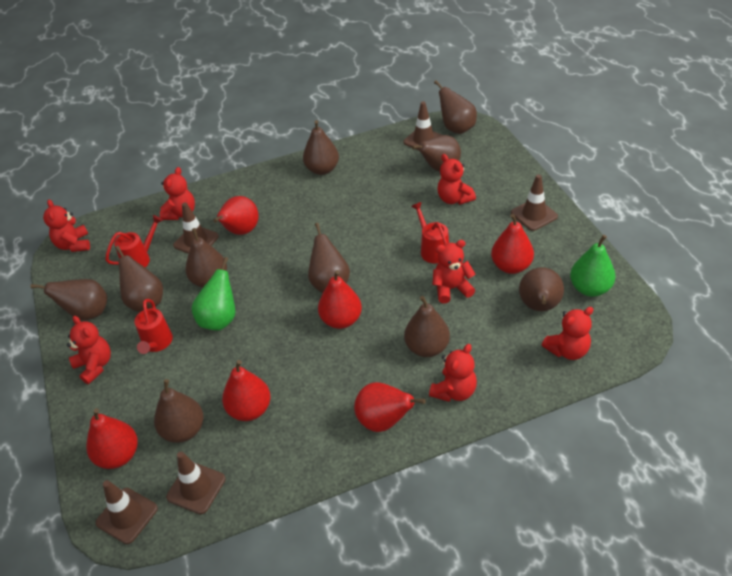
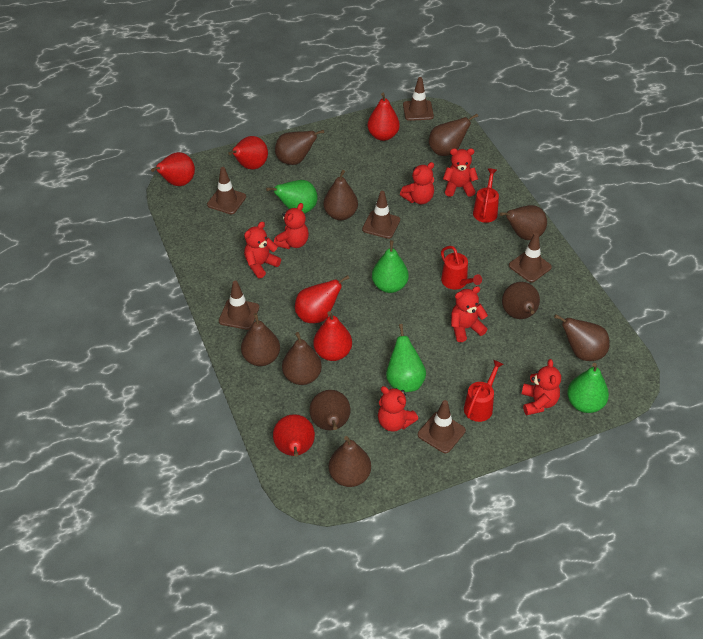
brown traffic cone: 5 -> 6
green pear: 2 -> 4

